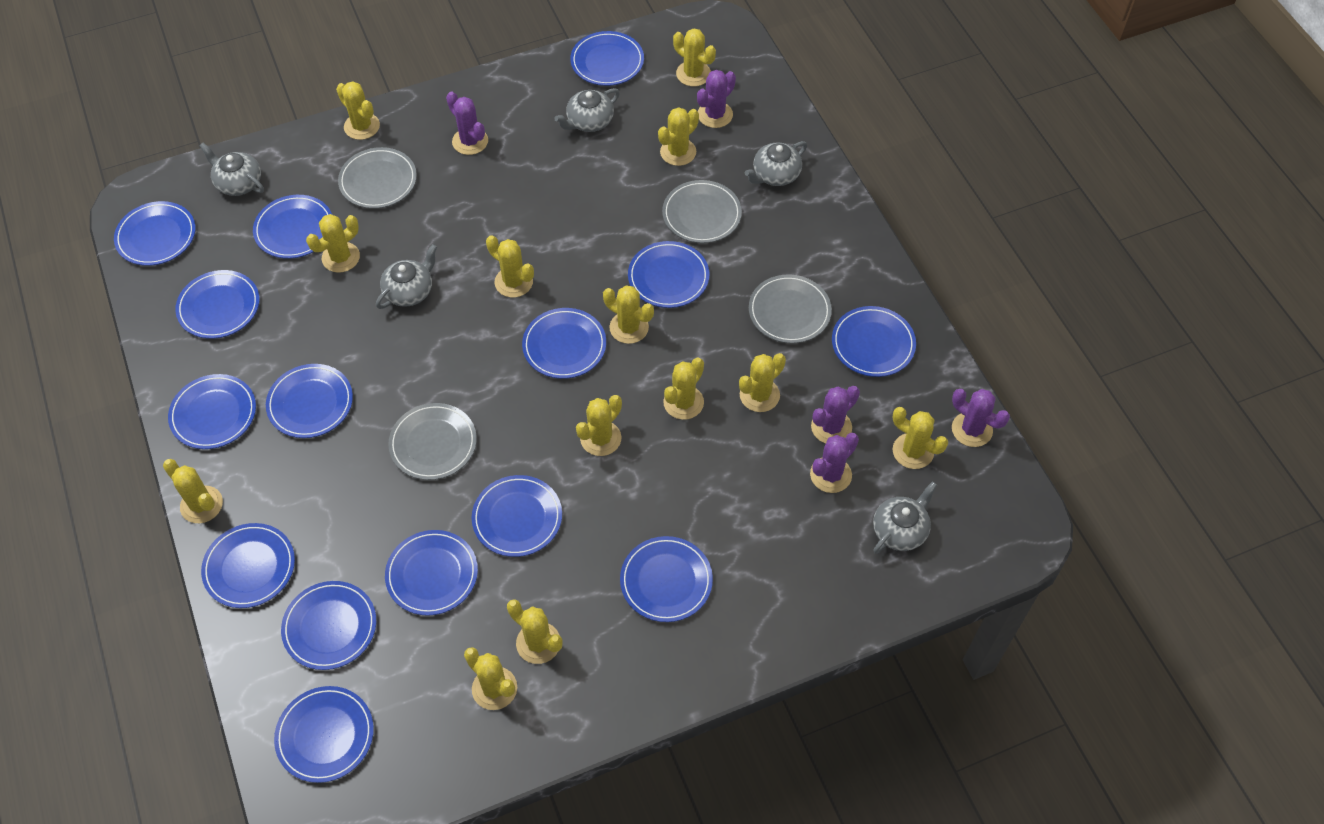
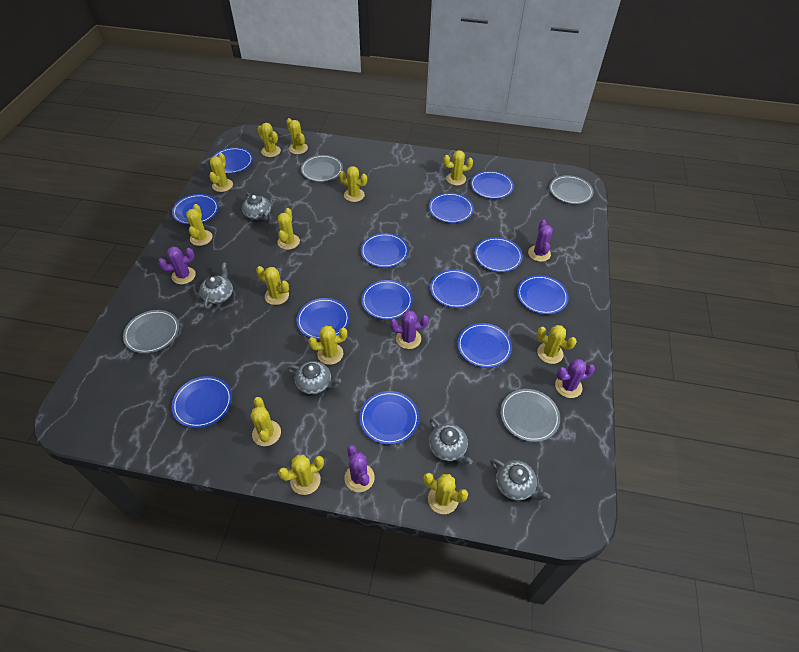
blue plate: 15 -> 13

